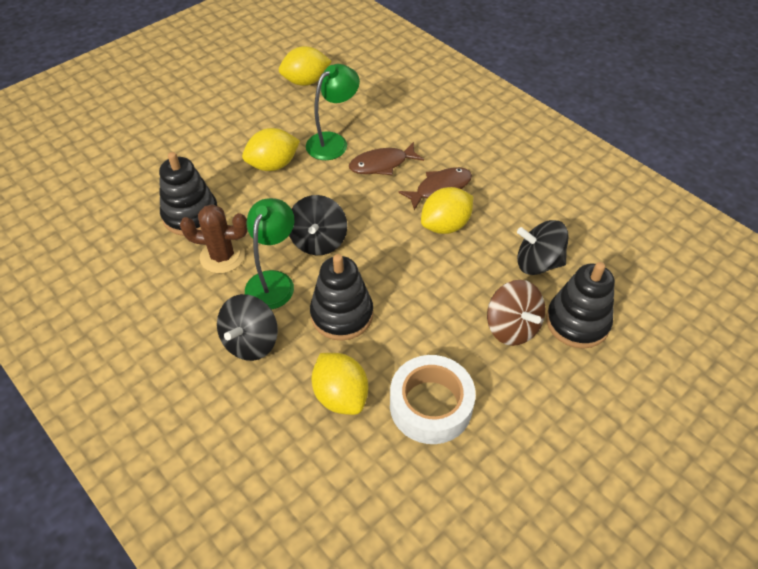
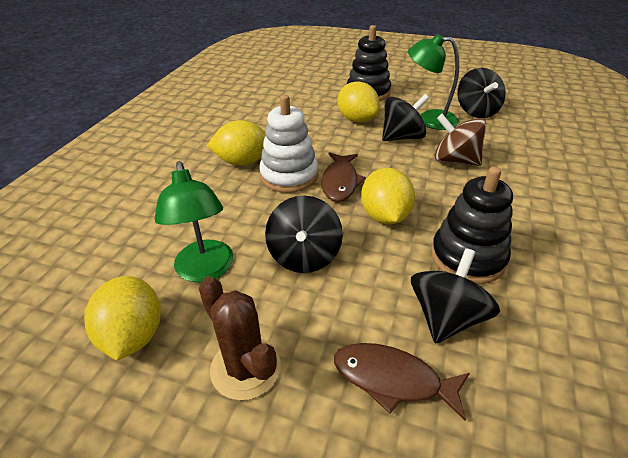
black spinning top: 3 -> 4
black stacking toy: 3 -> 2
white stacking toy: 0 -> 1
white tape: 1 -> 0

